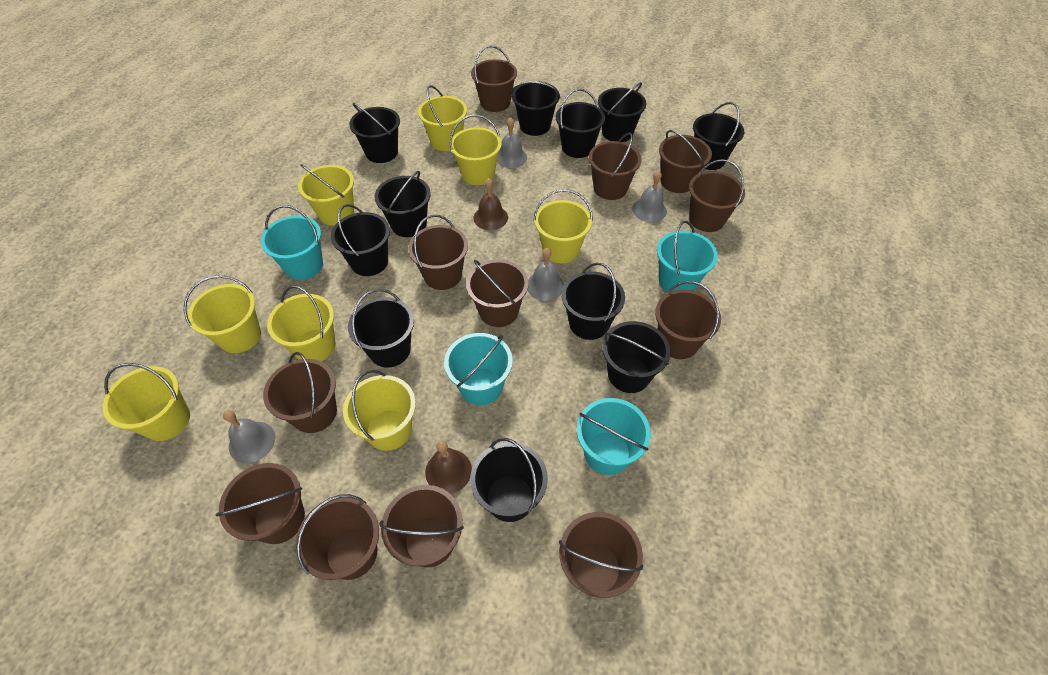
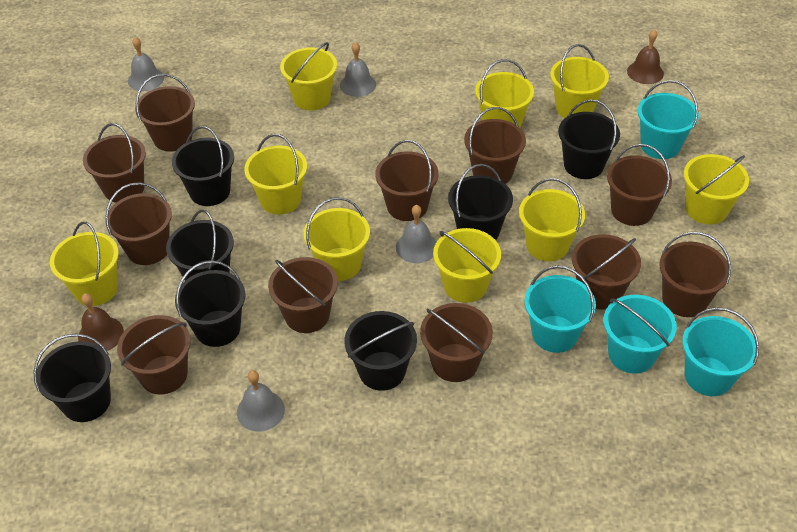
black bucket: 11 -> 7
brown bucket: 12 -> 11
yellow bucket: 8 -> 9

